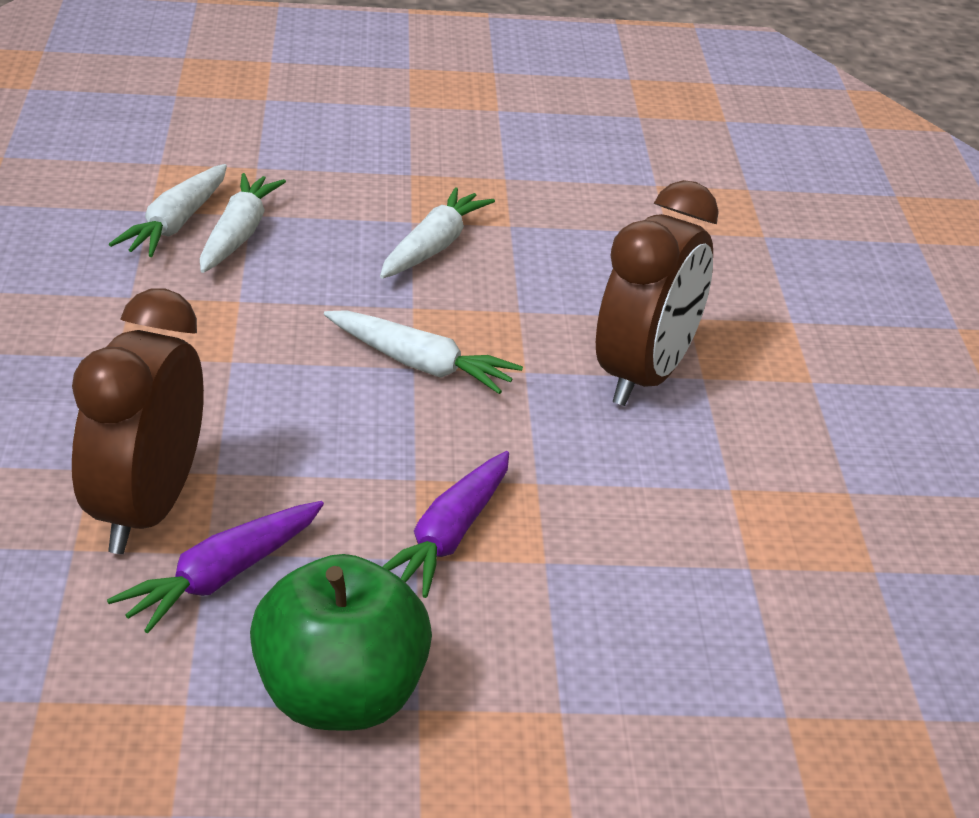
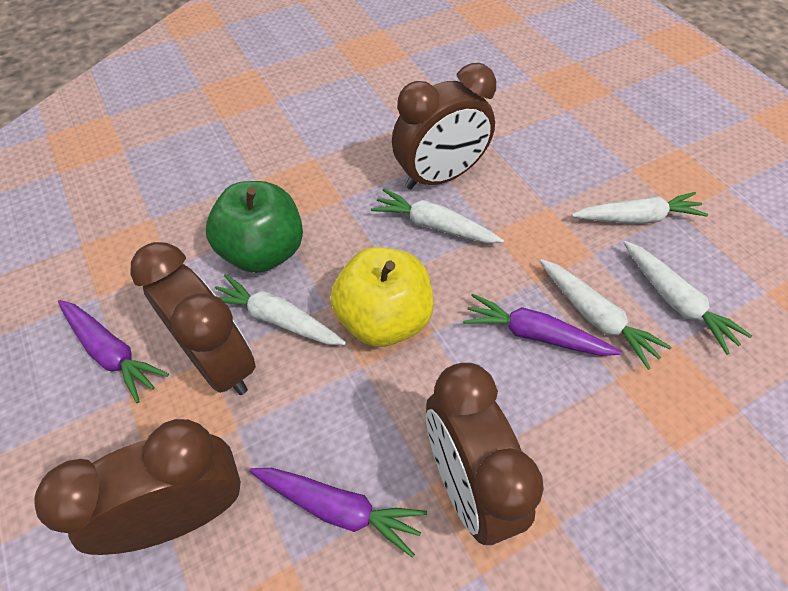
brown clock: 2 -> 4
purple carrot: 2 -> 3
white carrot: 4 -> 5
yellow apple: 0 -> 1

